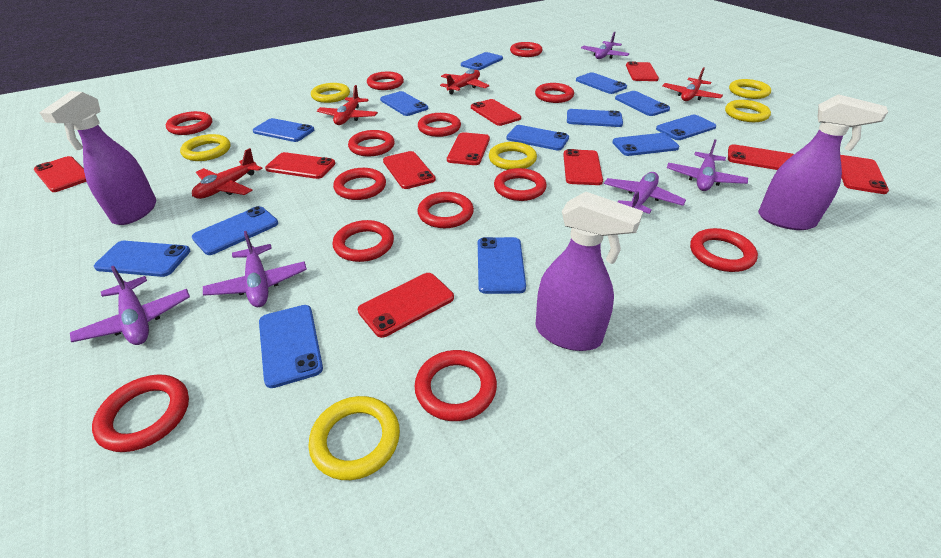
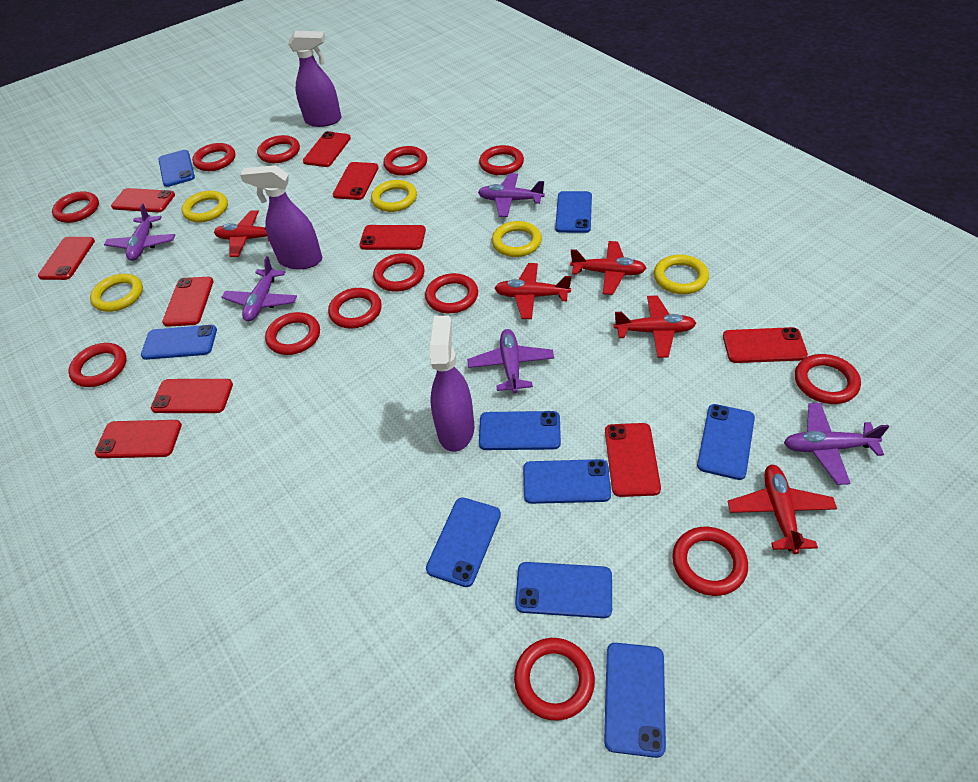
blue phone: 13 -> 9
red plane: 4 -> 5
yellow ring: 6 -> 5

